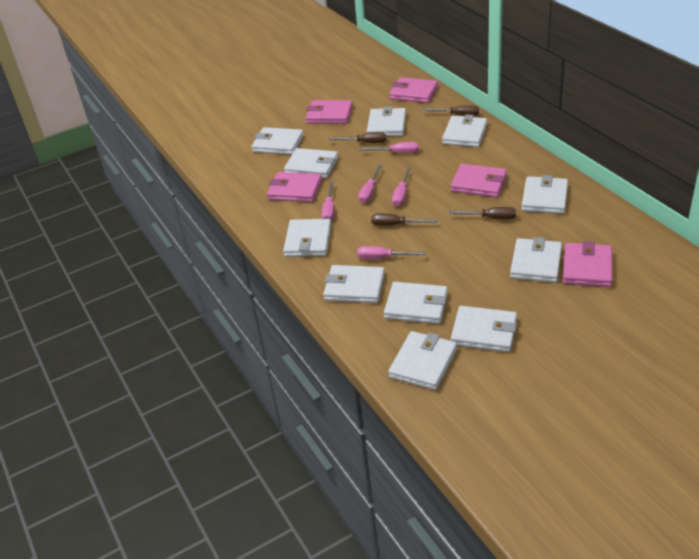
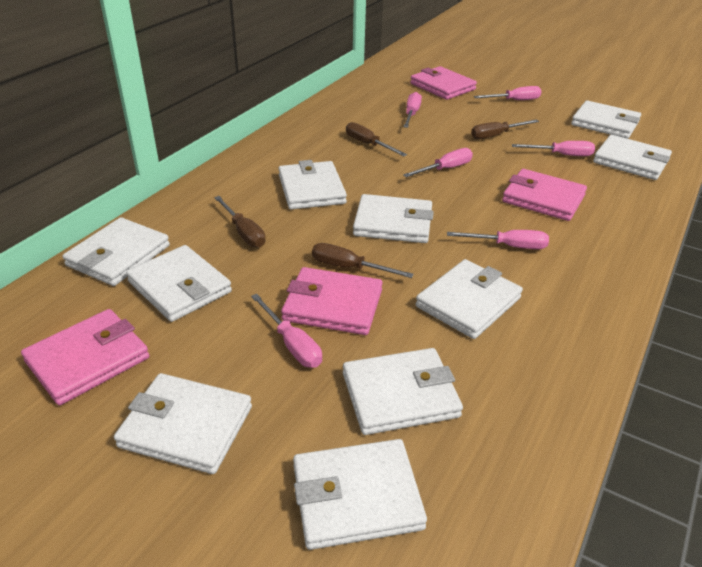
pink screwdriver: 5 -> 6
pink wallet: 5 -> 4
white wallet: 11 -> 10

